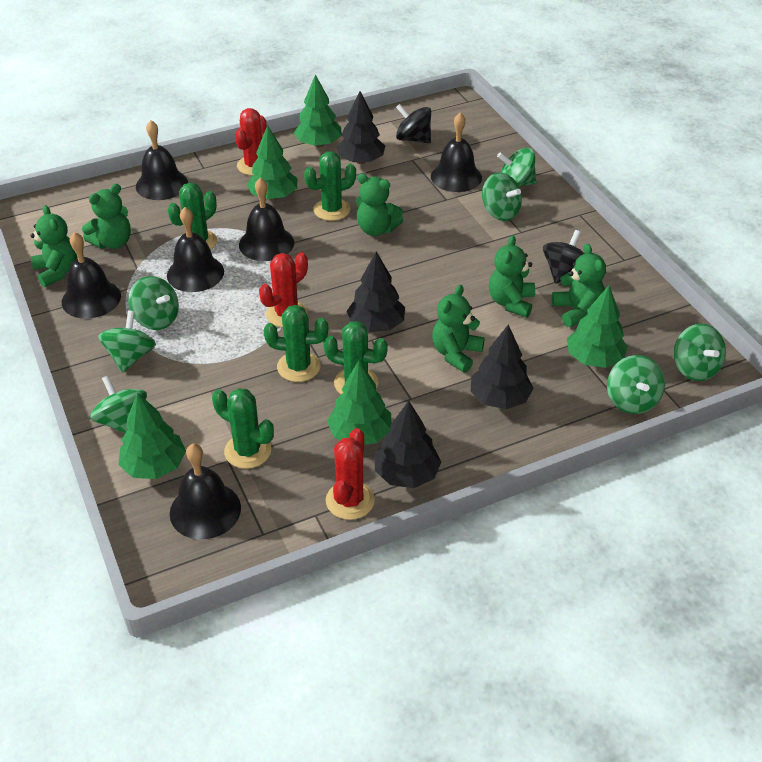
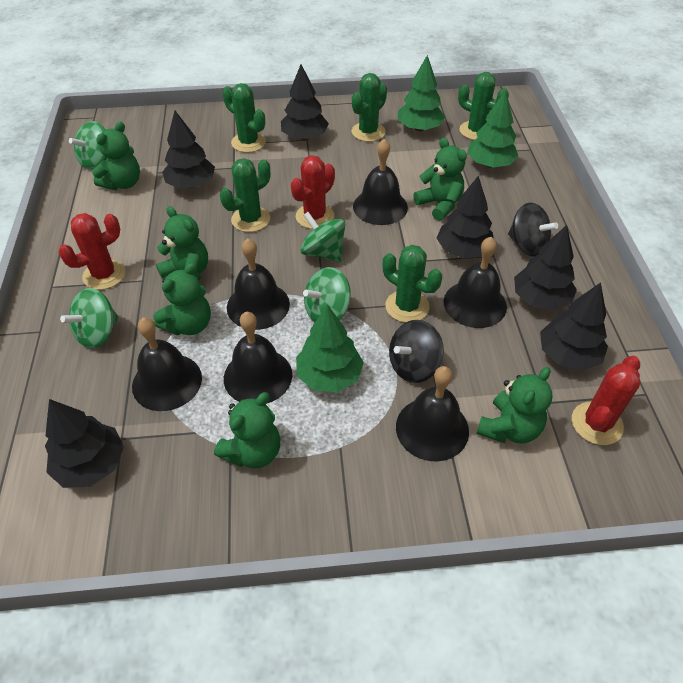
black tree: 4 -> 6
green spinning top: 7 -> 4
green tree: 5 -> 3

